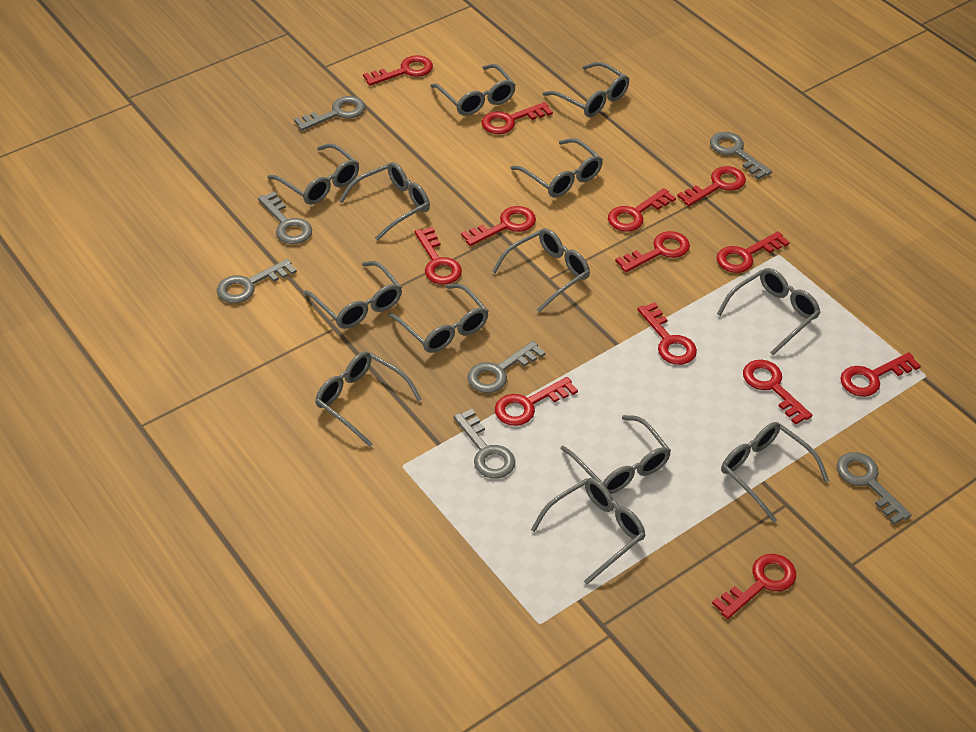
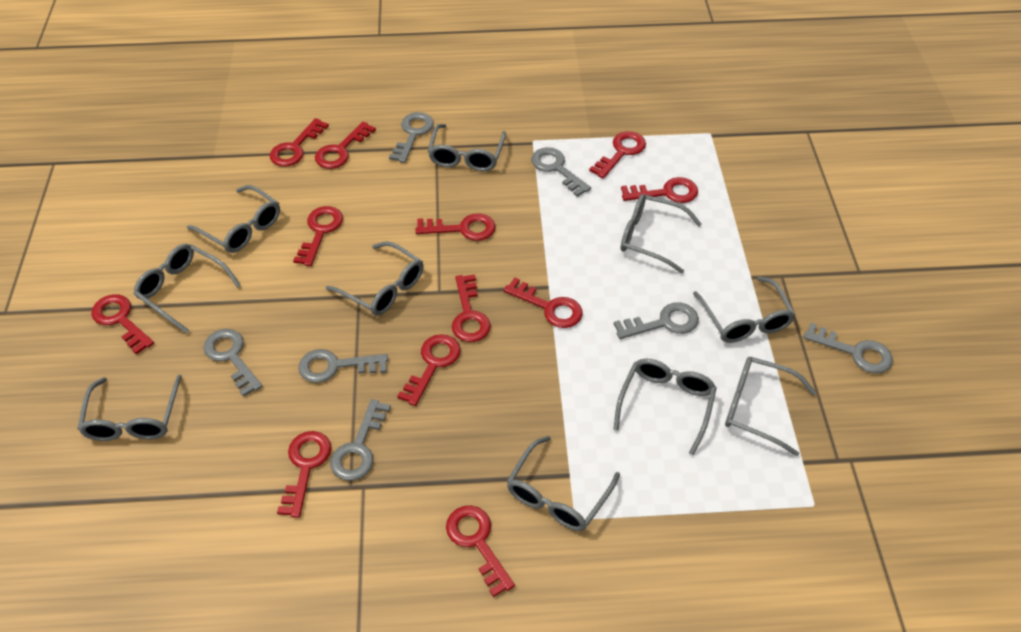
grey glasses: 13 -> 10
red key: 13 -> 12

